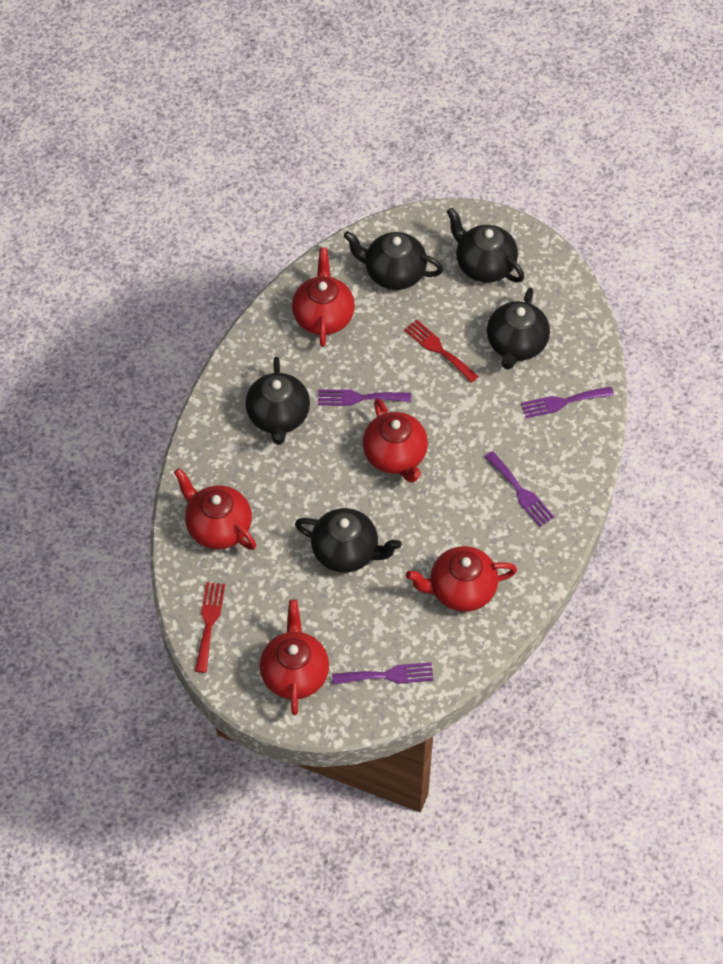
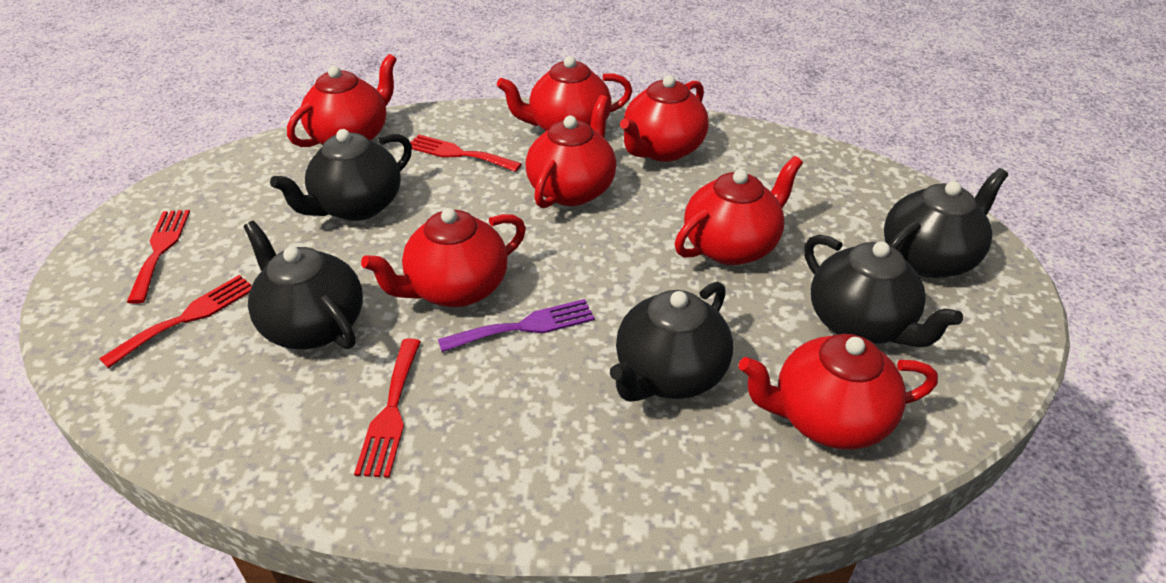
purple fork: 4 -> 1
red fork: 2 -> 4
red teapot: 5 -> 7

